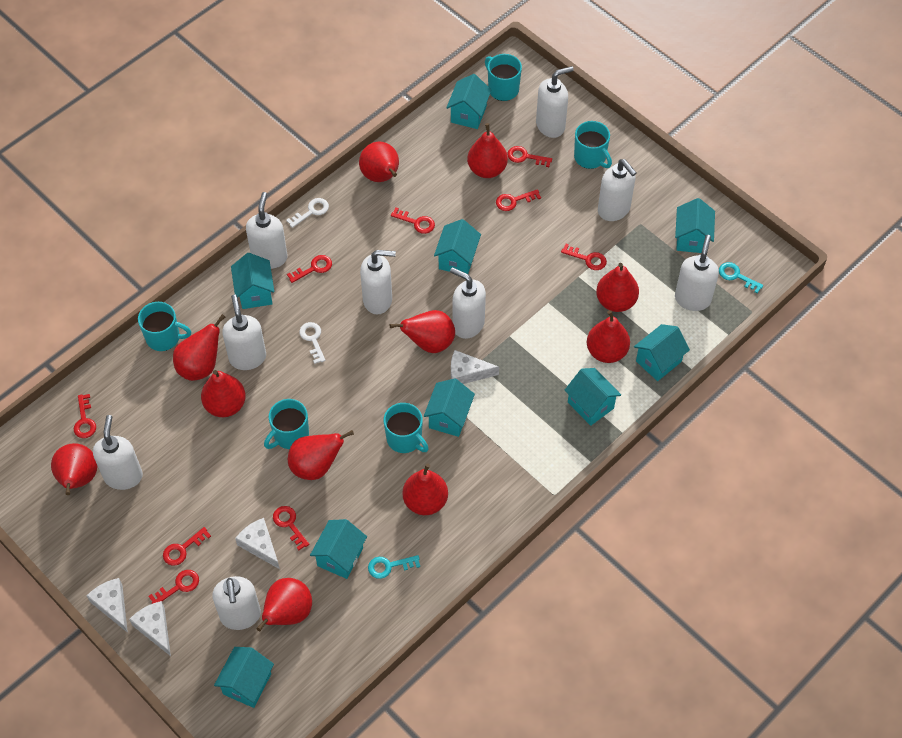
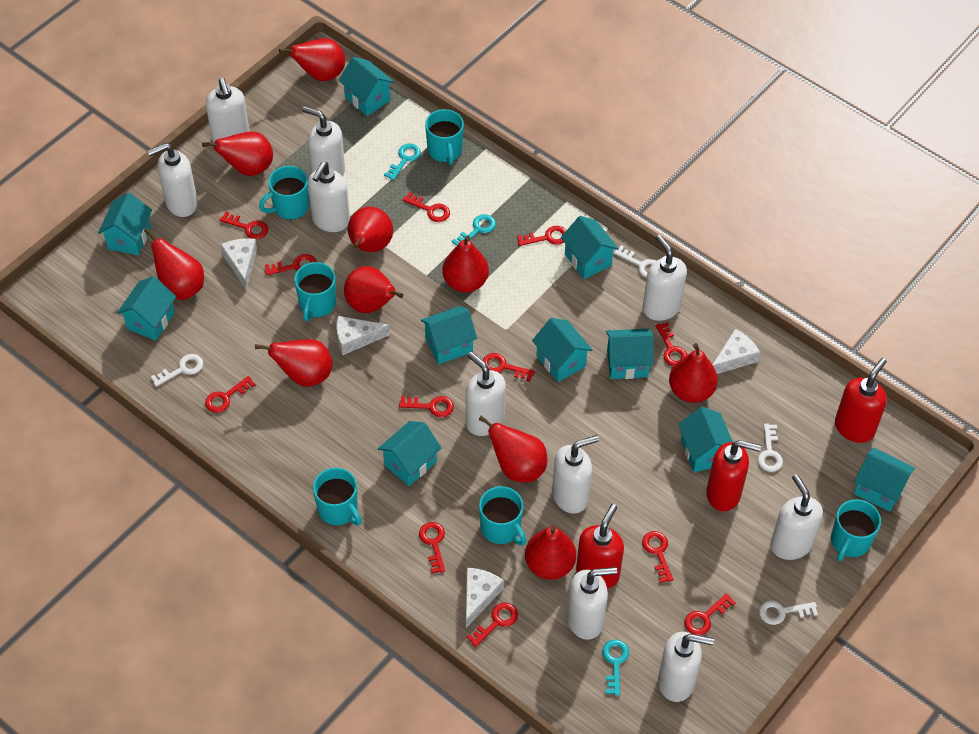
red key: 9 -> 12
red pear: 11 -> 10
red soap dispenser: 0 -> 3
turquoise house: 9 -> 10
turquoise key: 2 -> 3
turquoise mug: 5 -> 6
white key: 2 -> 4
white soap dispenser: 9 -> 10

